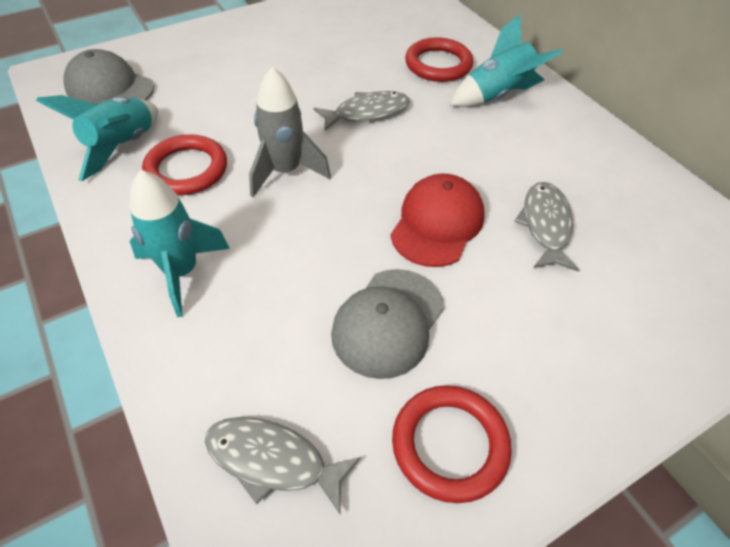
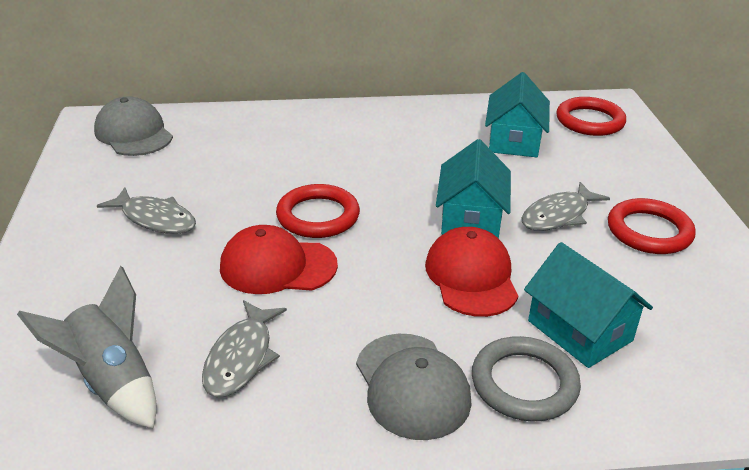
grey ring: 0 -> 1
red cap: 1 -> 2
turquoise house: 0 -> 3
turquoise rocket: 3 -> 0

